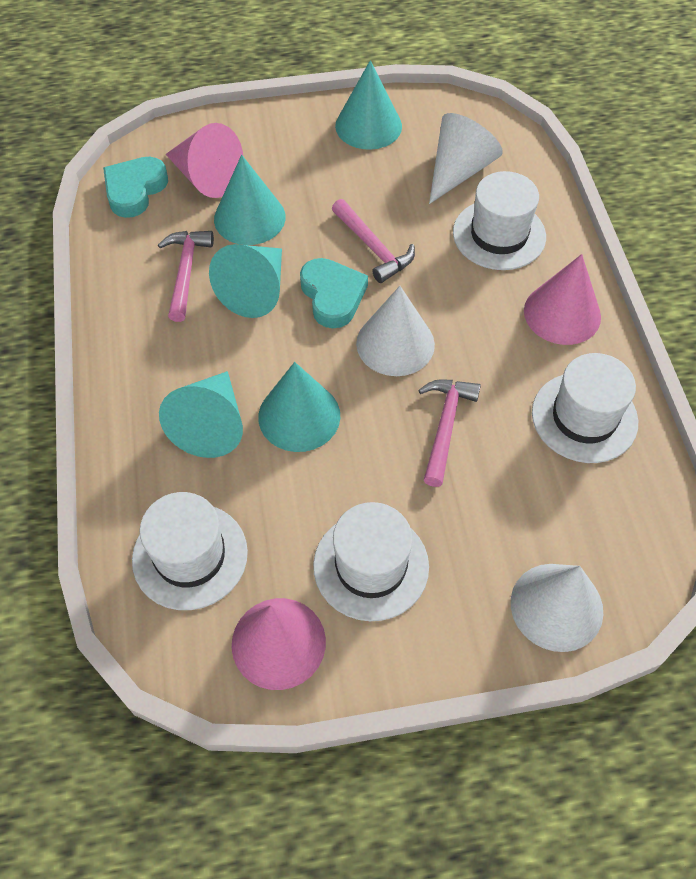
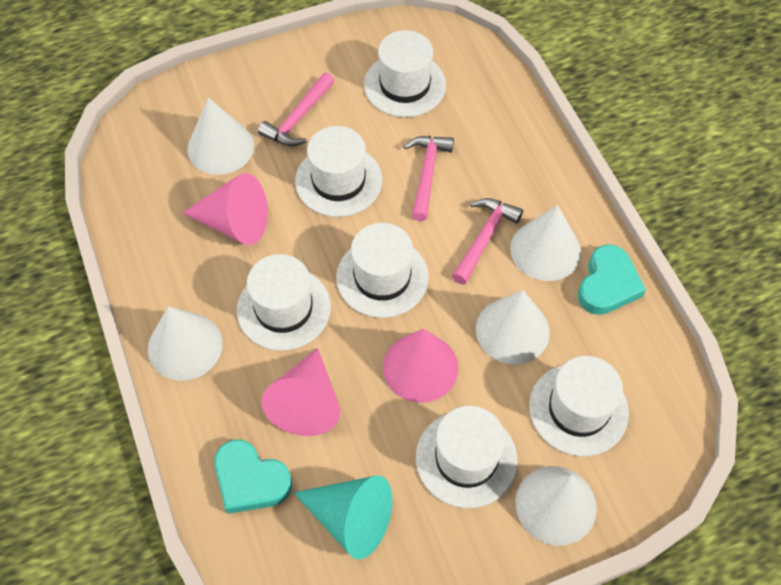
turquoise cone: 5 -> 1
white cone: 3 -> 5
white hat: 4 -> 6

